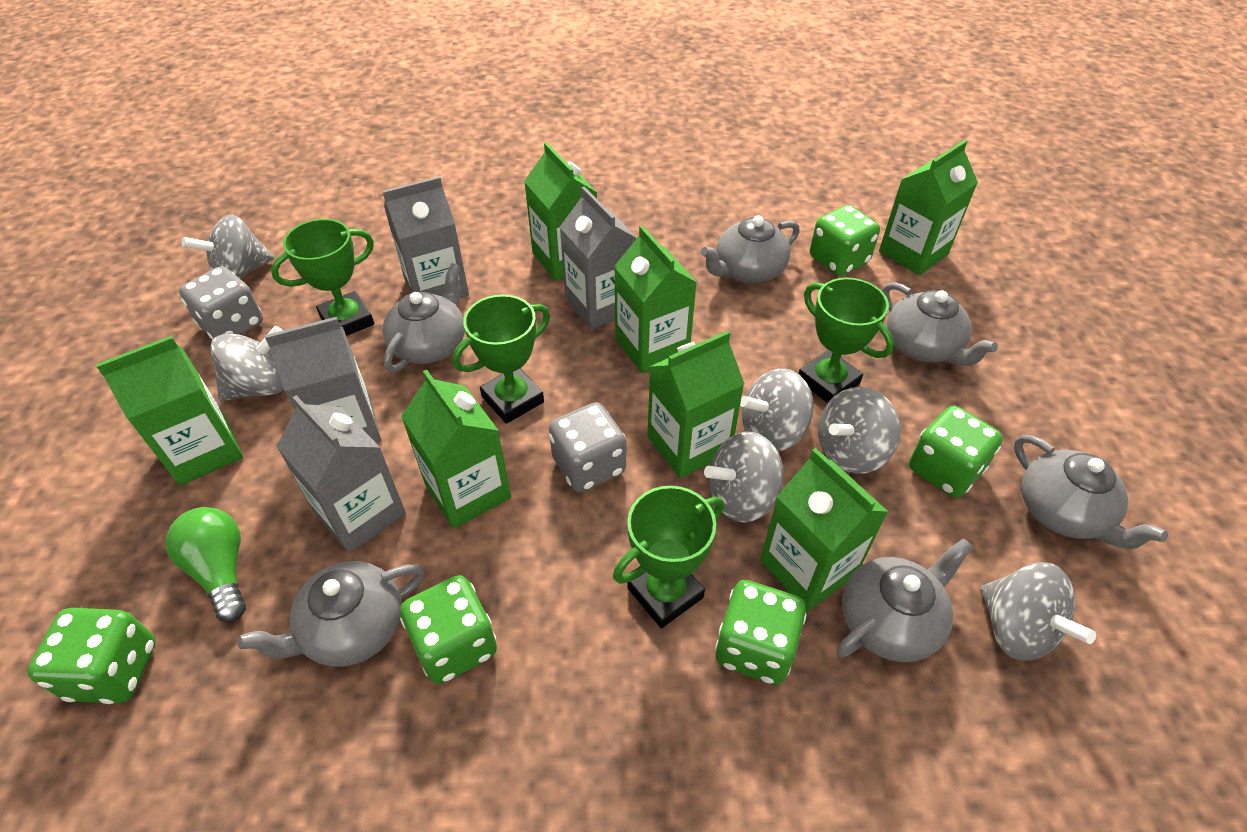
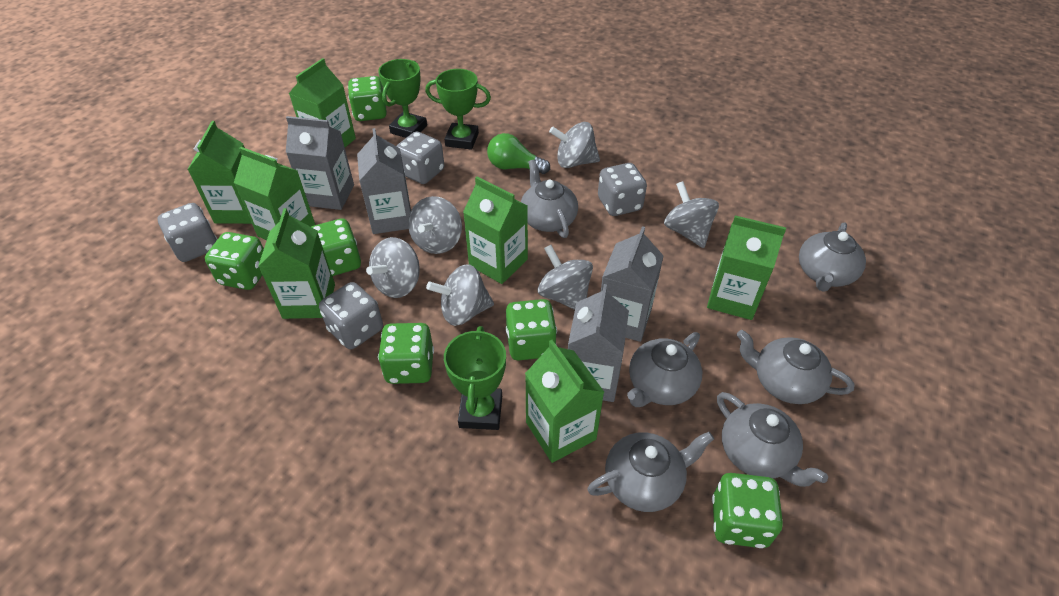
green dice: 5 -> 6
green trophy: 4 -> 3
grey dice: 2 -> 4

